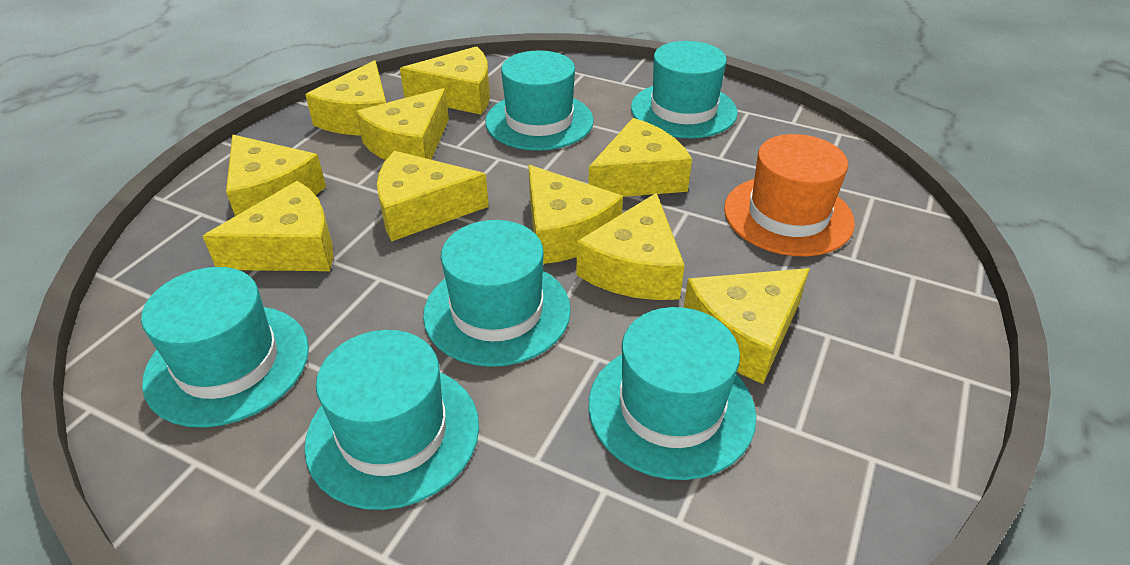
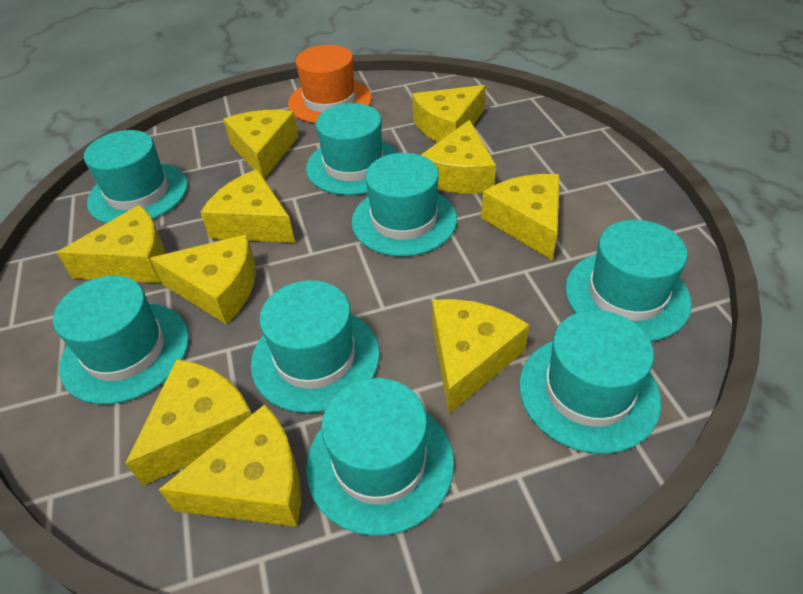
turquoise hat: 6 -> 8

